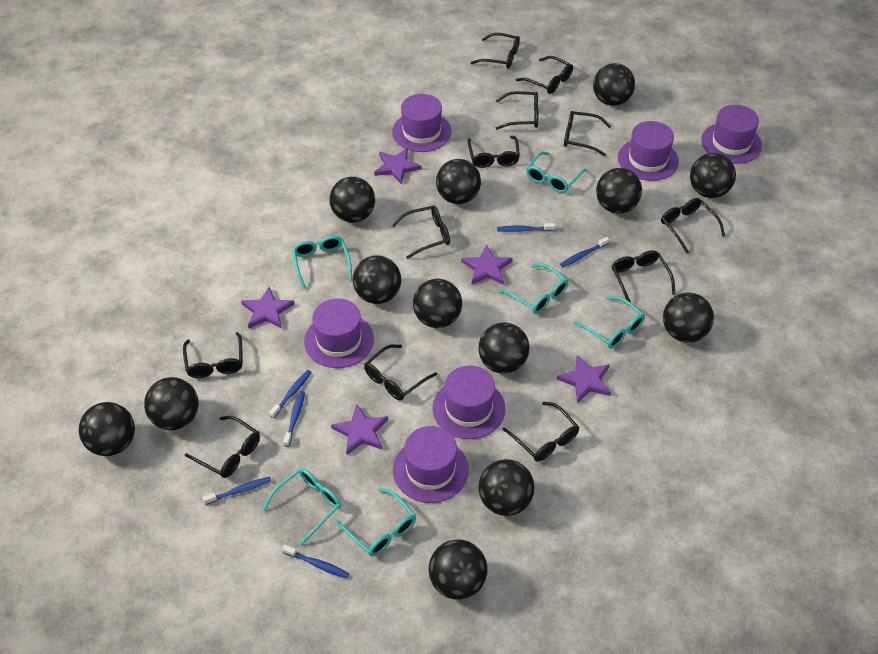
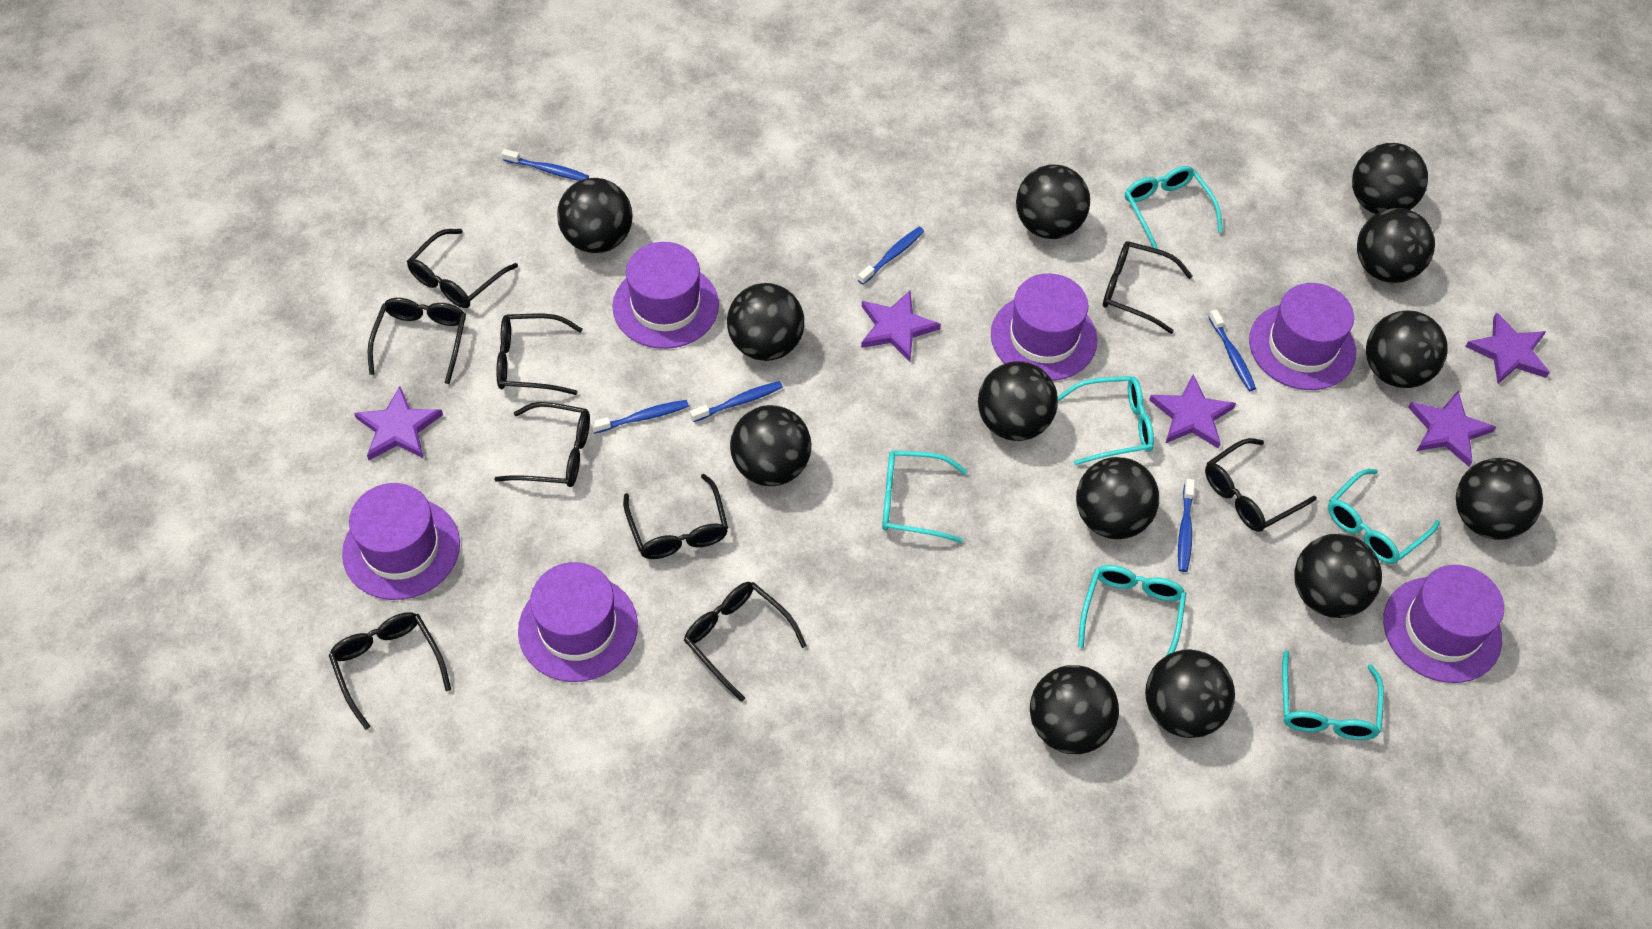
black glasses: 12 -> 9

